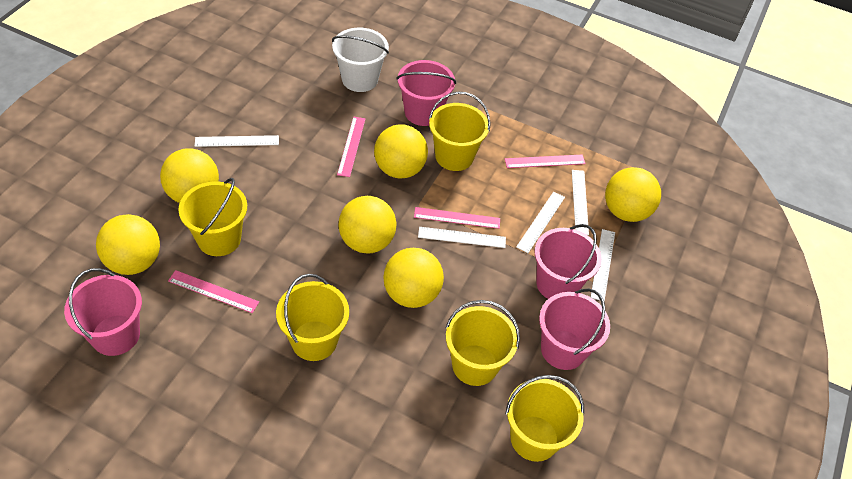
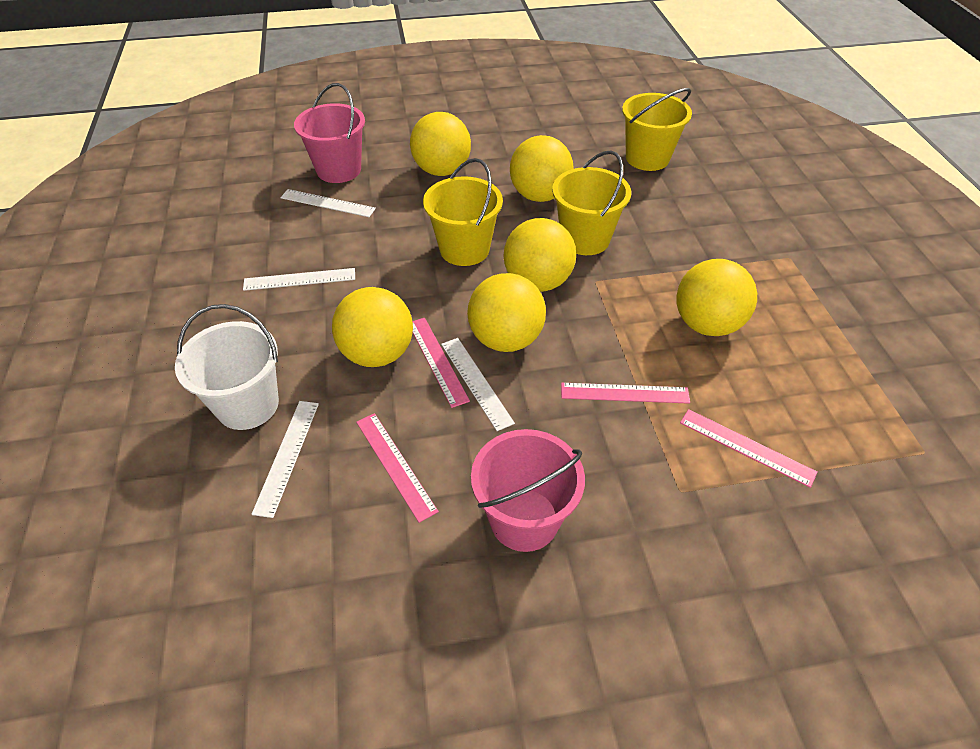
pink bucket: 4 -> 2
white ruler: 5 -> 4
yellow bucket: 5 -> 3

